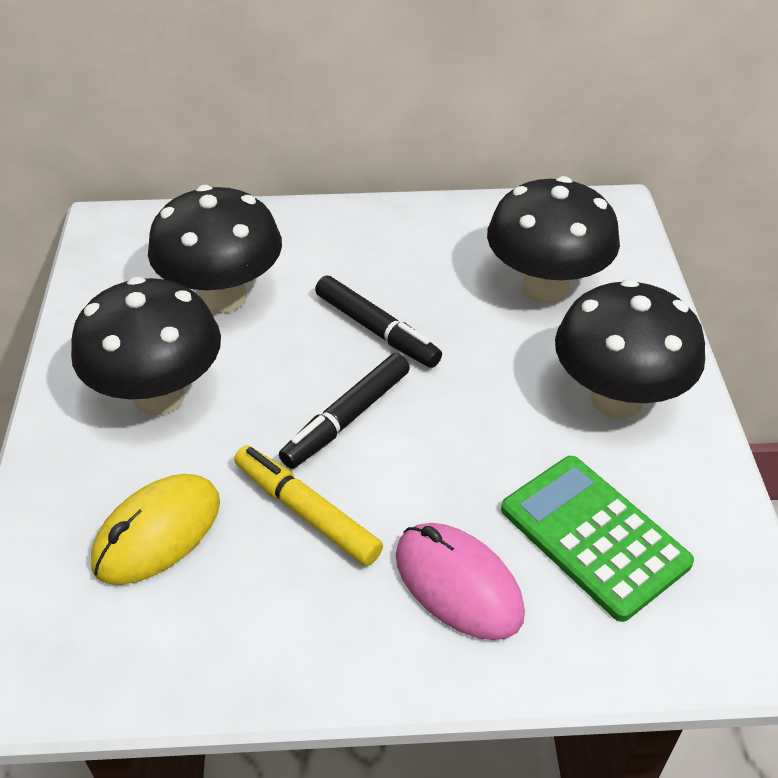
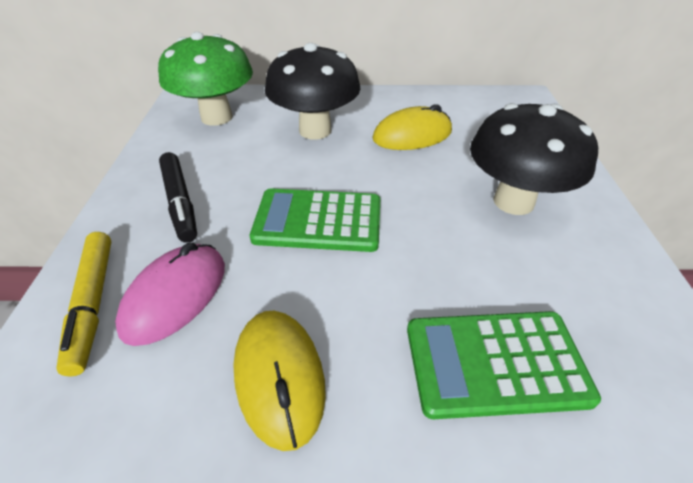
black marker: 2 -> 1
black mushroom: 4 -> 2
green calculator: 1 -> 2
green mushroom: 0 -> 1
yellow mouse: 1 -> 2

